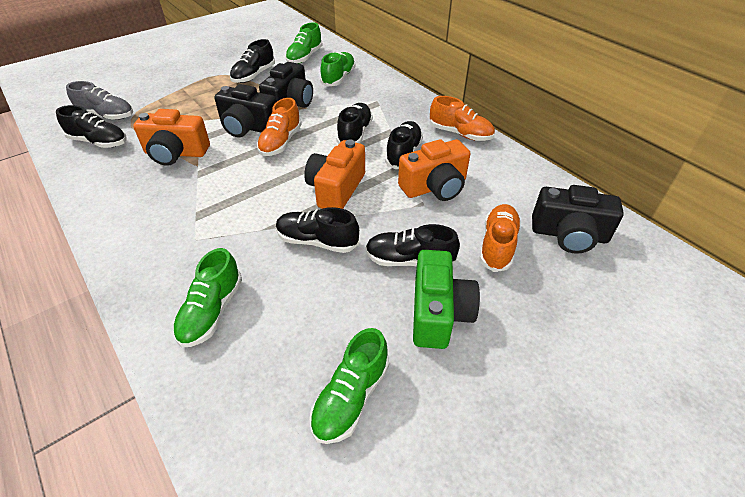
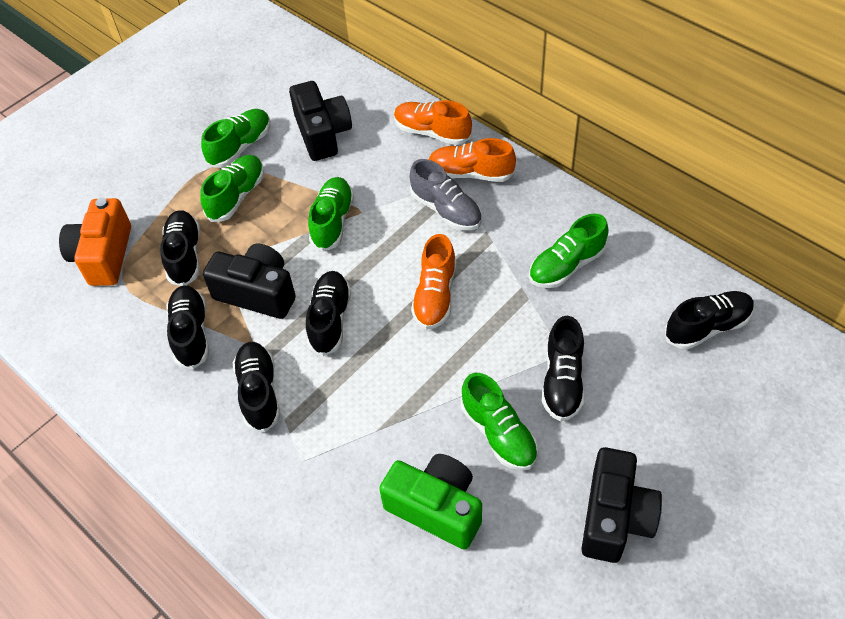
green shoe: 4 -> 5
orange camera: 3 -> 1

